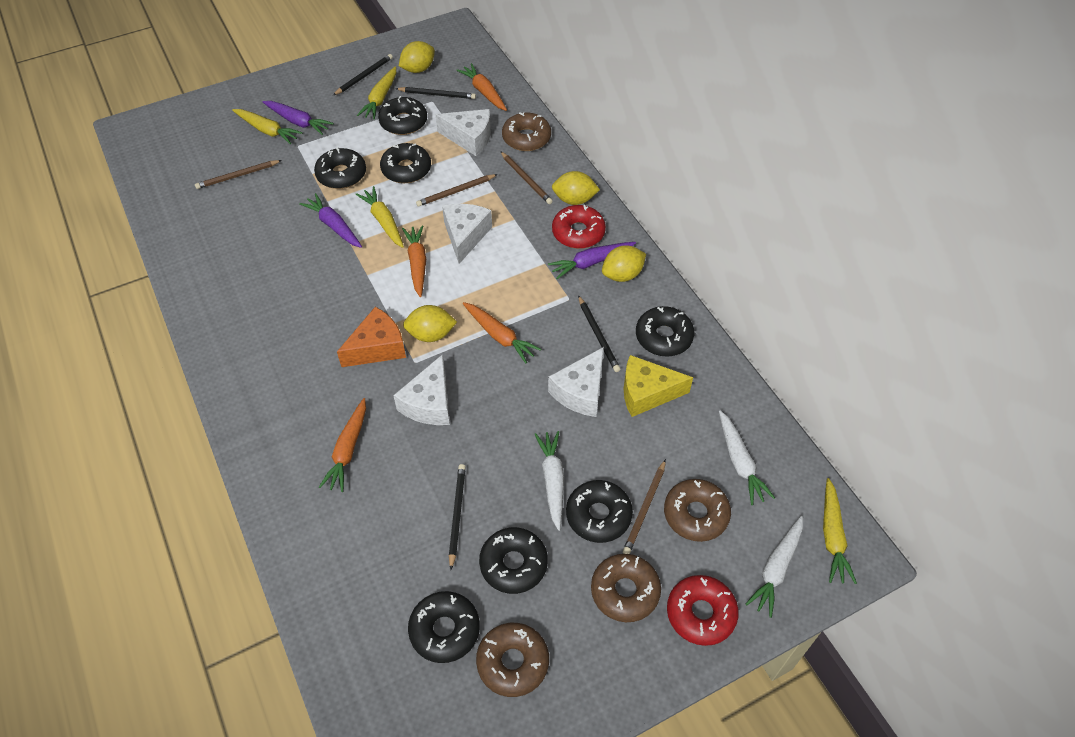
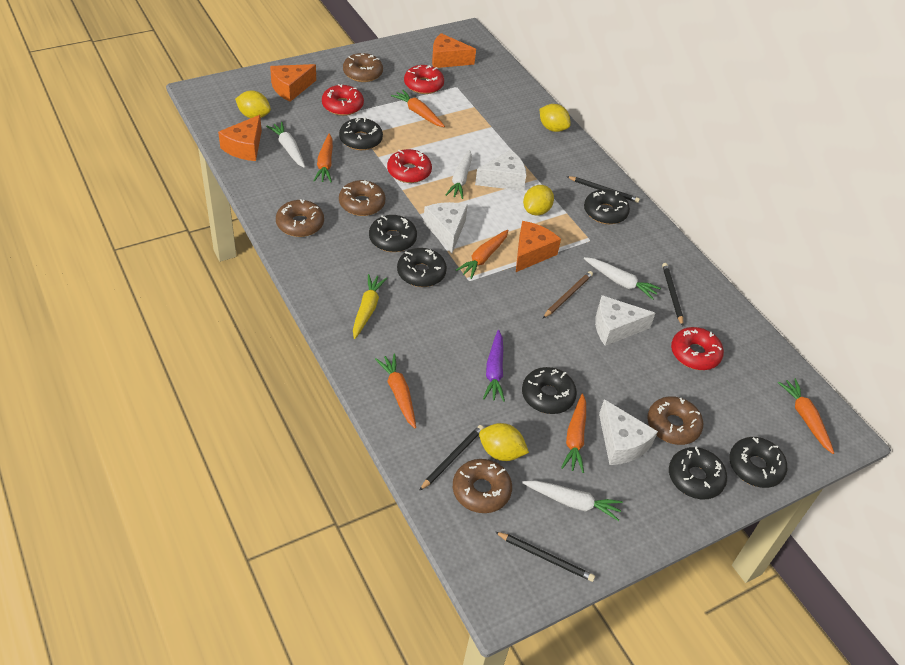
brown donut: 4 -> 5
brown pencil: 4 -> 1
orange carrot: 4 -> 6
orange cheese: 1 -> 4
purple carrot: 3 -> 1
red donut: 2 -> 4
white carrot: 3 -> 4
yellow carrot: 4 -> 1
yellow cheese: 1 -> 0

